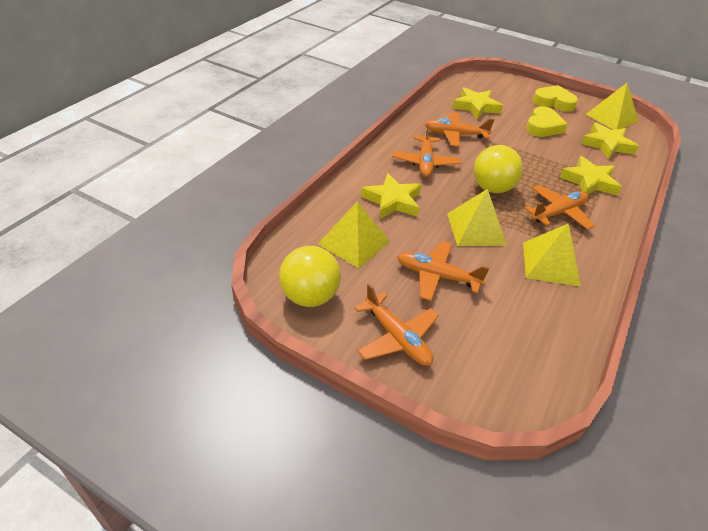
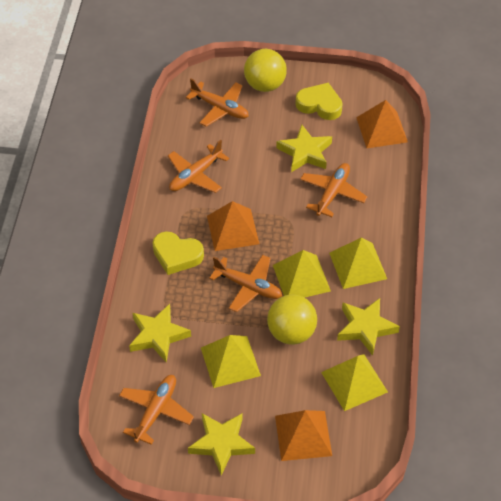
orange pyramid: 0 -> 3

